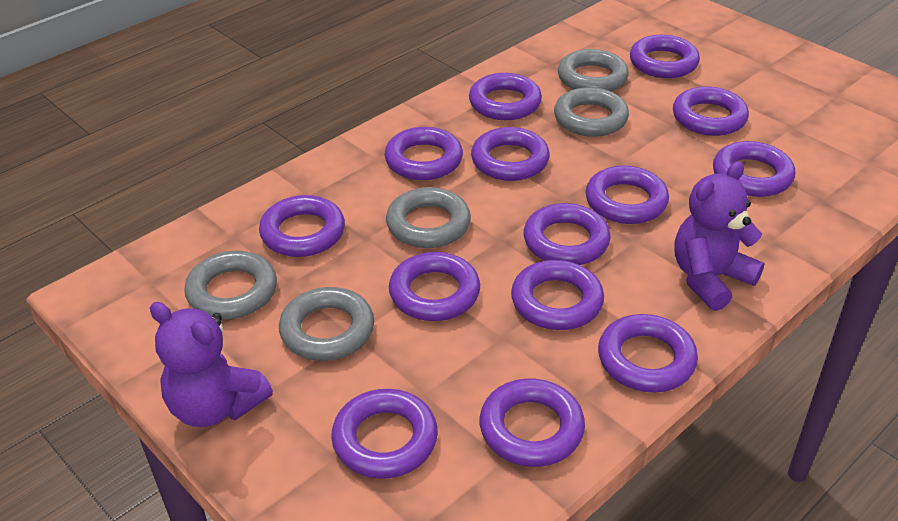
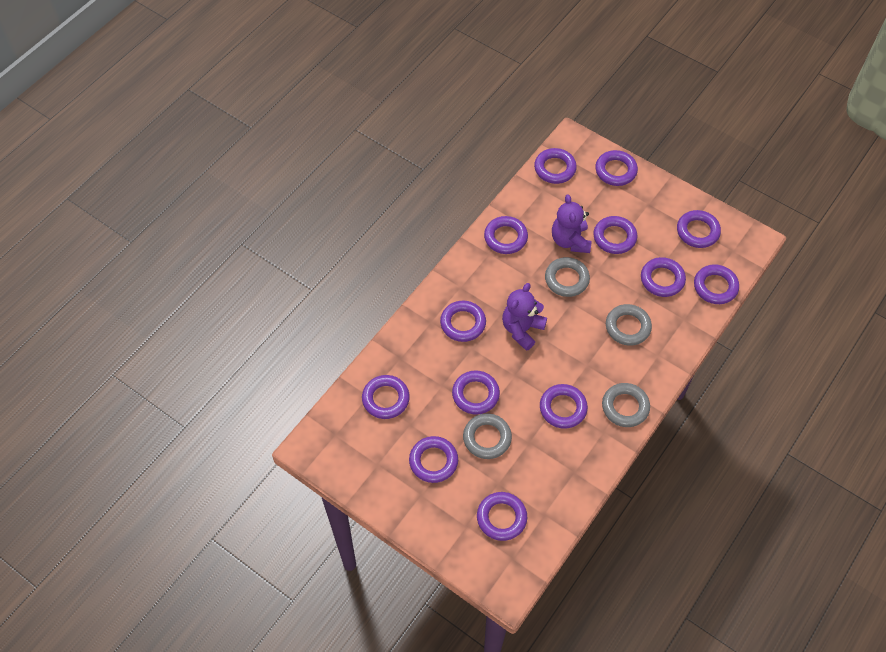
grey ring: 5 -> 4
purple ring: 14 -> 13

